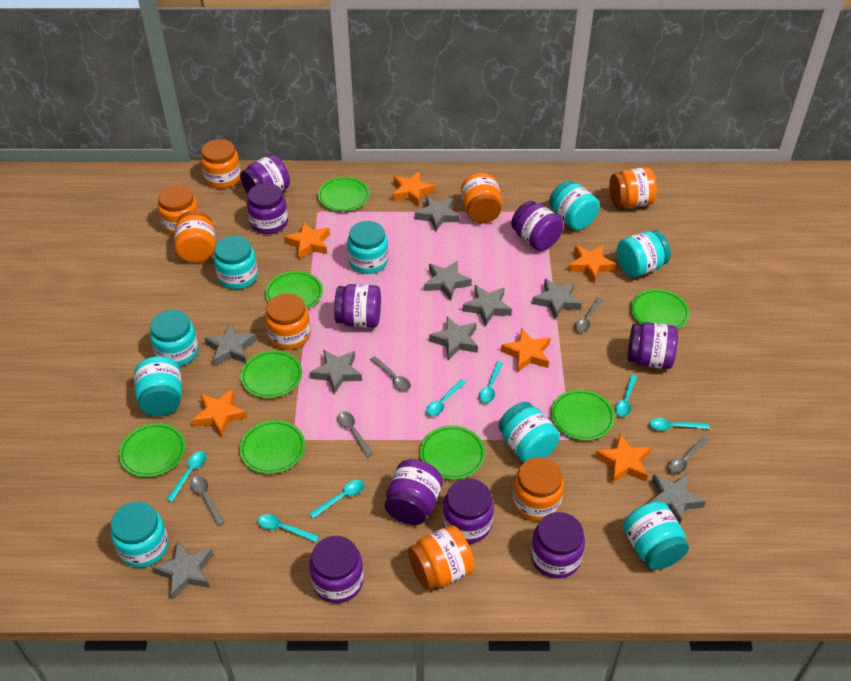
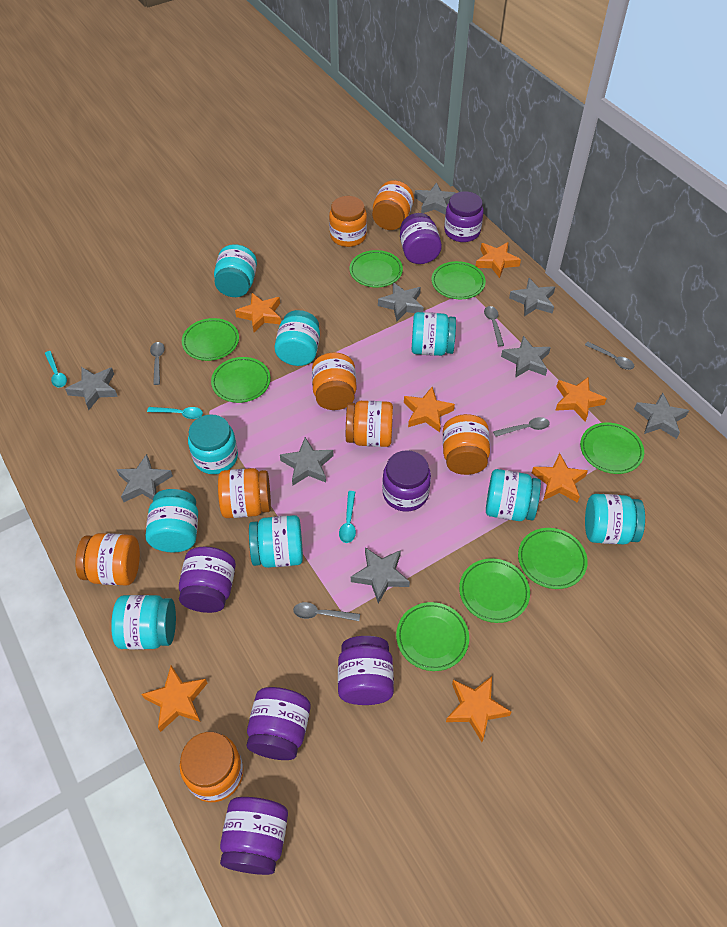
orange star: 6 -> 7
purple jar: 9 -> 7
turquoise spoon: 7 -> 3

